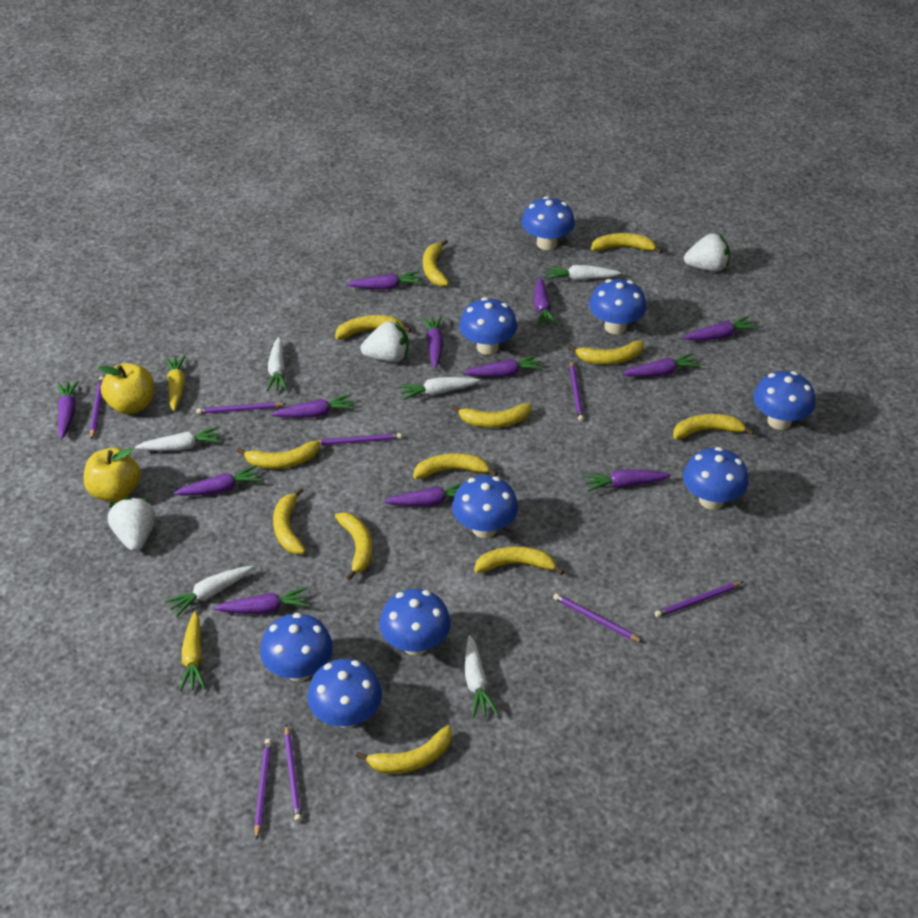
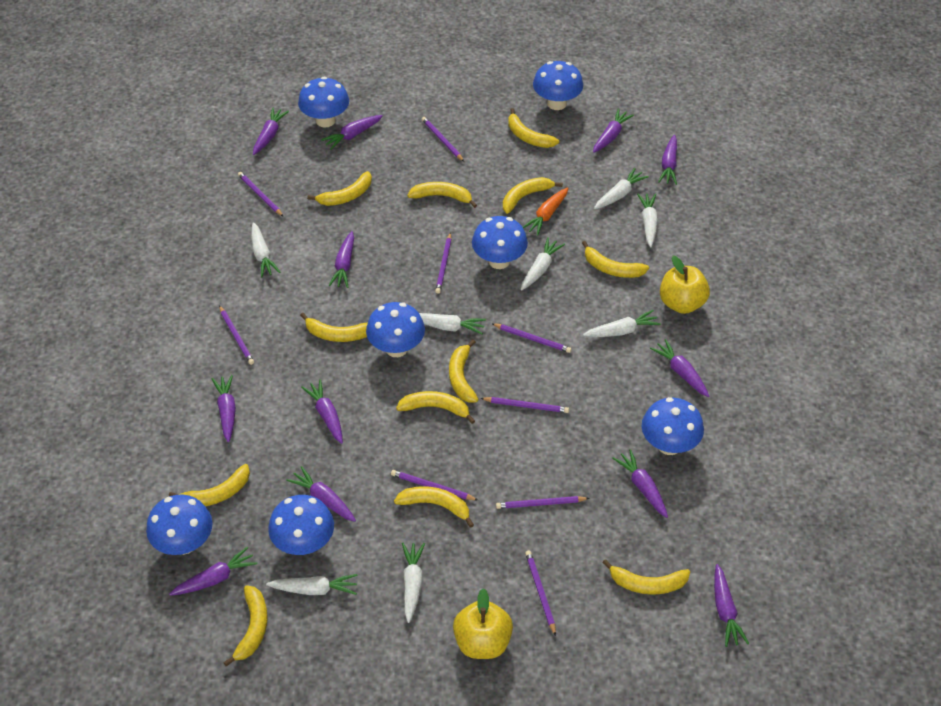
blue mushroom: 9 -> 7
orange carrot: 0 -> 1
purple pencil: 8 -> 9
white carrot: 6 -> 8
white strawberry: 3 -> 0
yellow carrot: 2 -> 0

